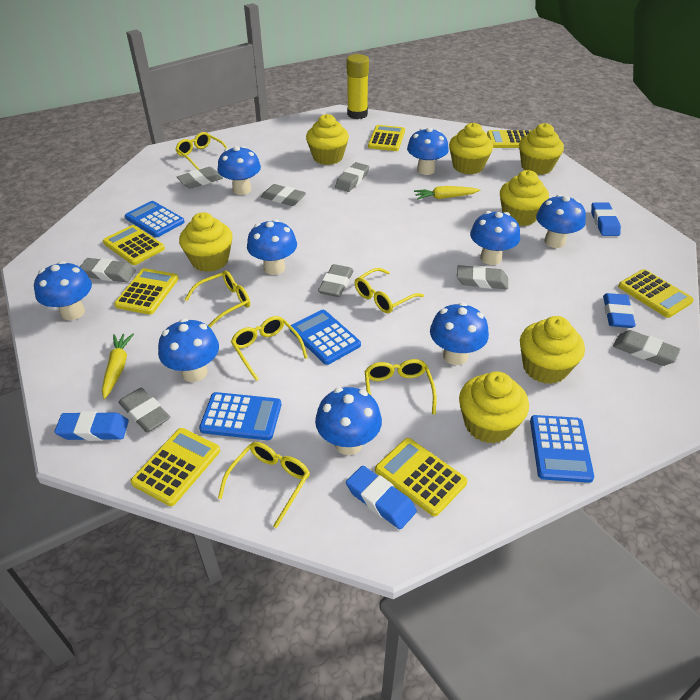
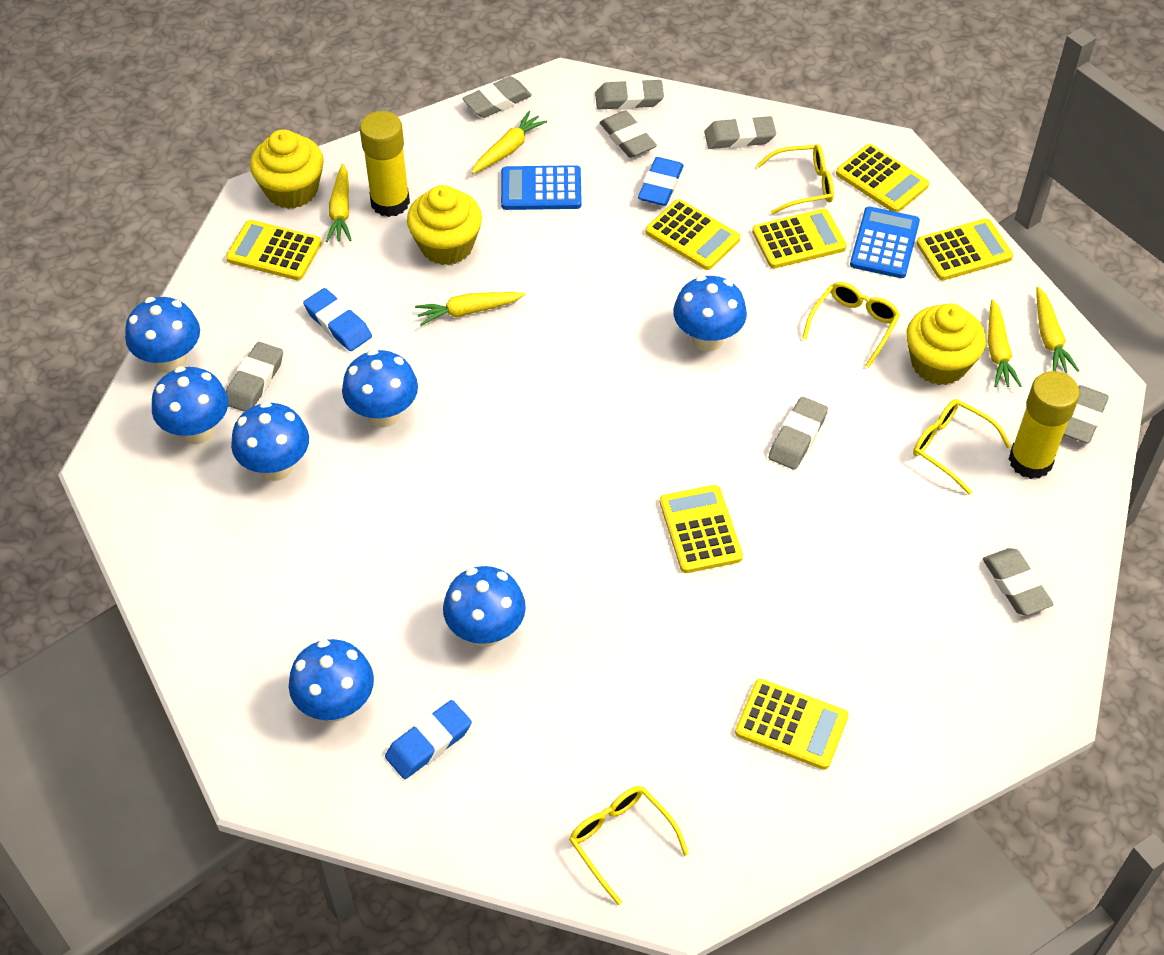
blue calculator: 4 -> 2
blue eraser: 4 -> 3
blue mushroom: 9 -> 7
yellow carrot: 2 -> 5
yellow cupcake: 7 -> 3
yellow glasses: 6 -> 4
yellow glue stick: 1 -> 2

